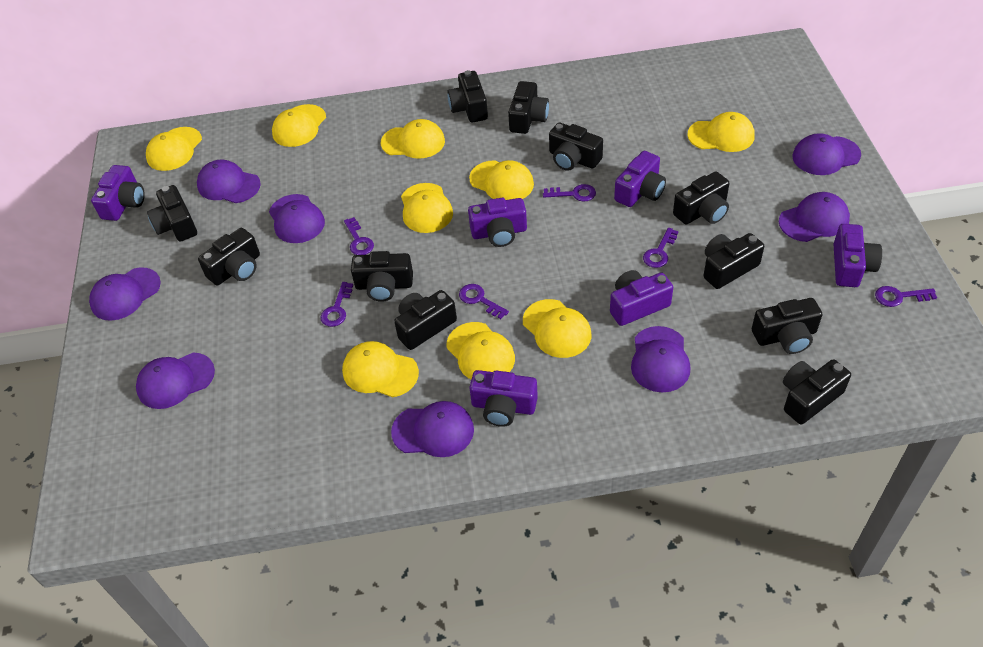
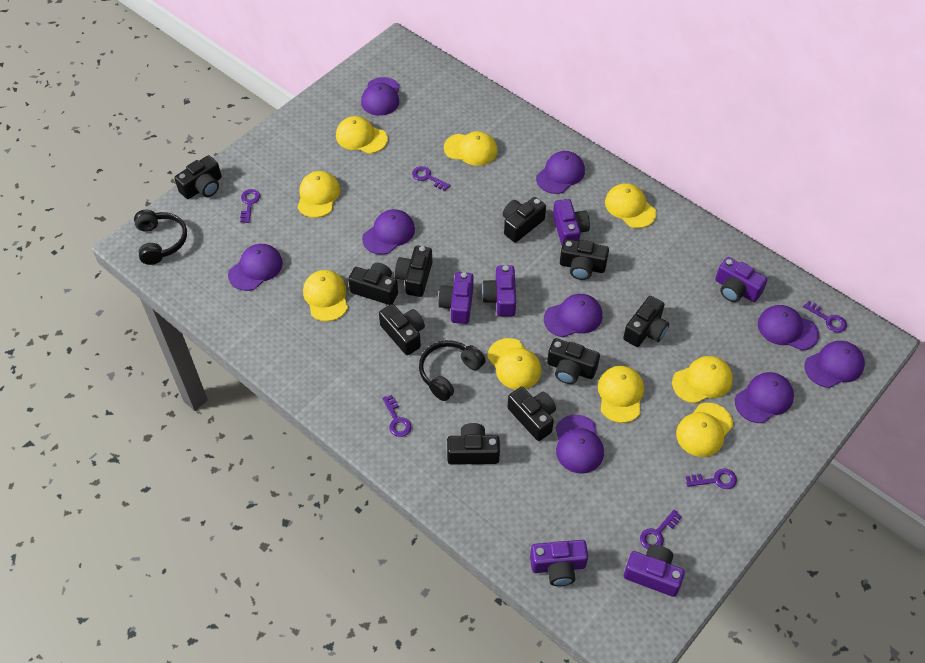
black camera: 11 -> 10
black headphones: 0 -> 2
purple cap: 8 -> 9

